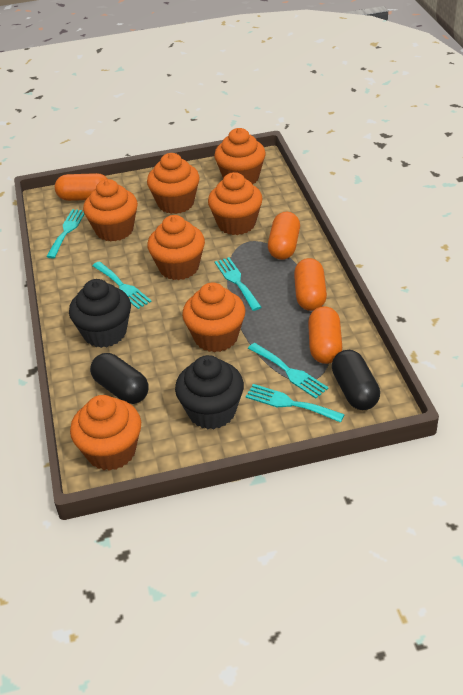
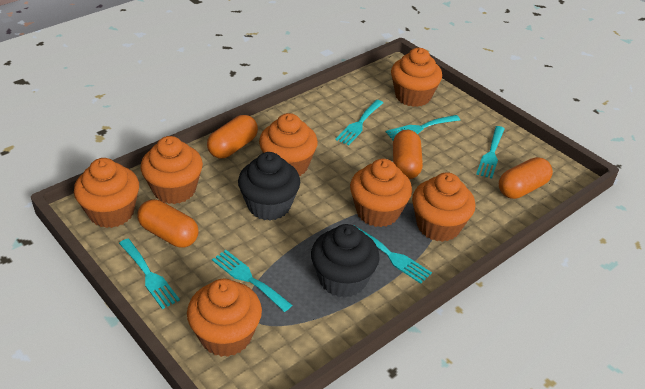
black capsule: 2 -> 0
turquoise fork: 5 -> 6

